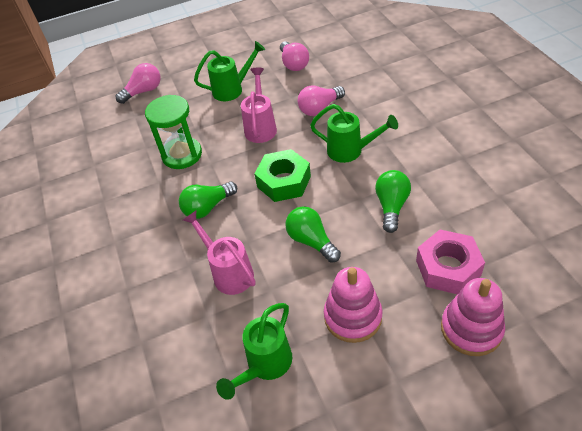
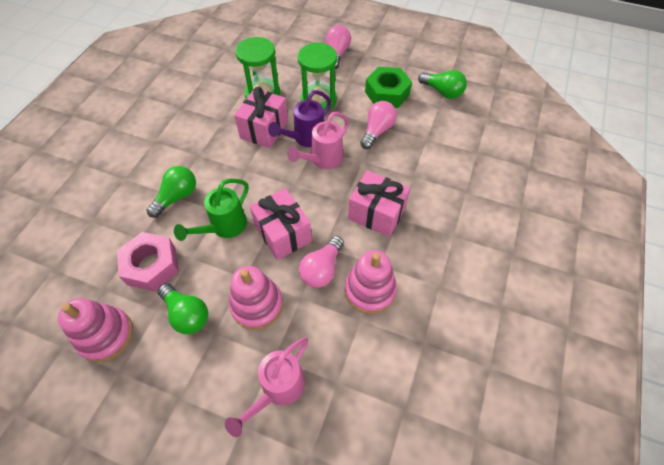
green hourglass: 1 -> 2
green watering can: 3 -> 1
pink gift: 0 -> 3
pink stacking toy: 2 -> 3
purple watering can: 0 -> 1

